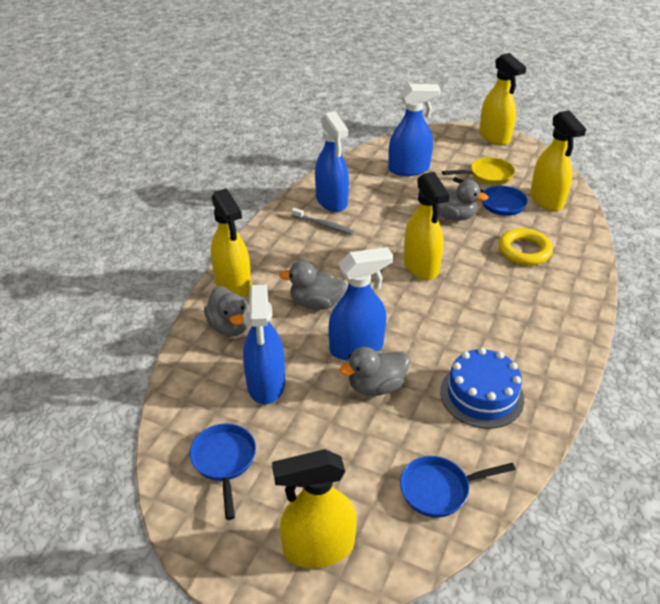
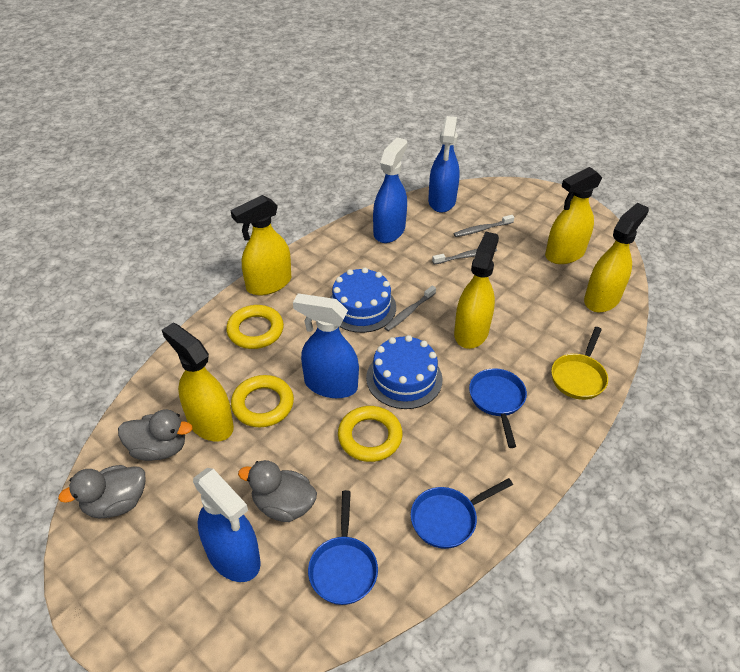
blue cake: 1 -> 2
grey duck: 4 -> 3
grey toothbrush: 1 -> 3
yellow ring: 1 -> 3

